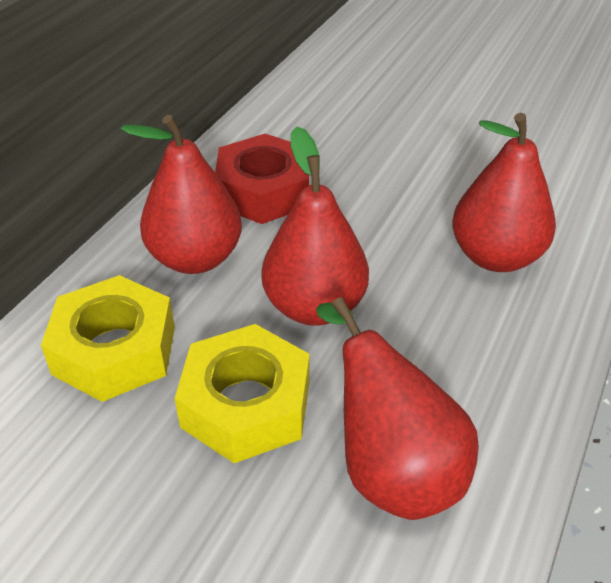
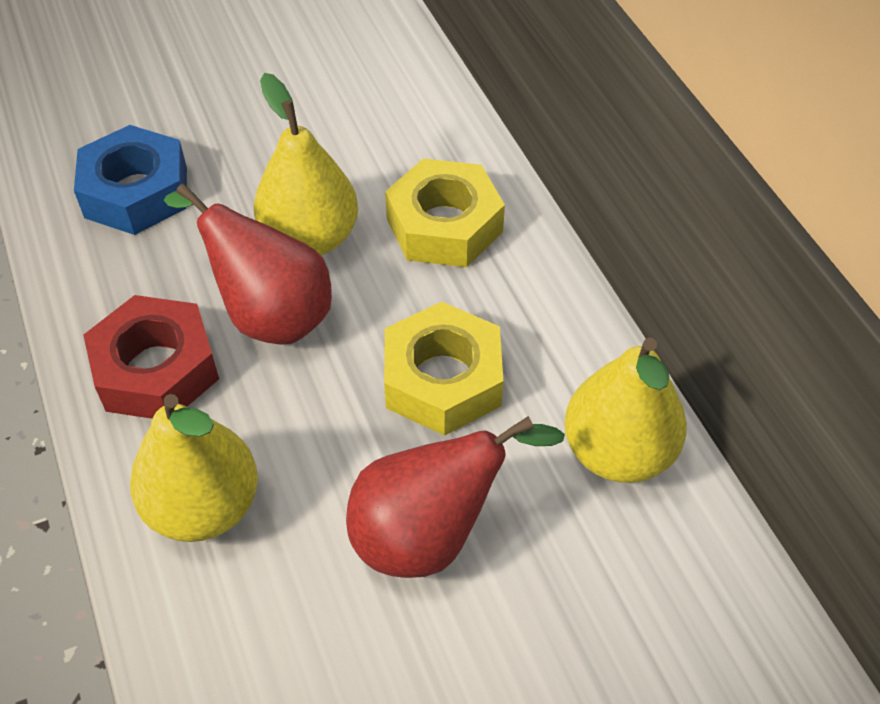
blue nut: 0 -> 1
red pear: 4 -> 2
yellow pear: 0 -> 3

